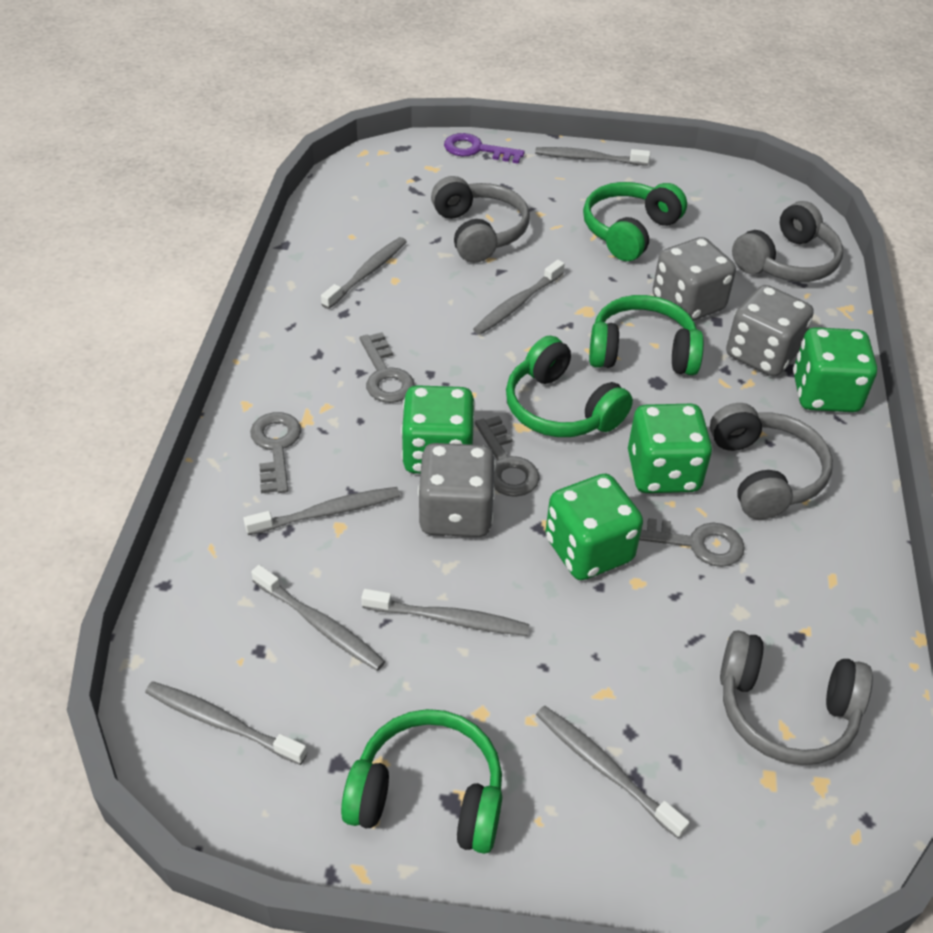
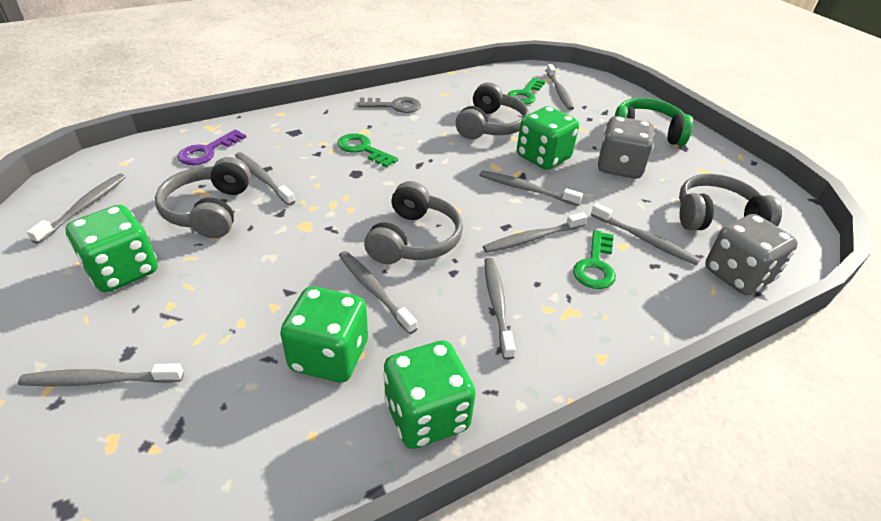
green headphones: 4 -> 1
green key: 0 -> 3
grey dice: 3 -> 2
grey key: 4 -> 1
grey toothbrush: 8 -> 9

